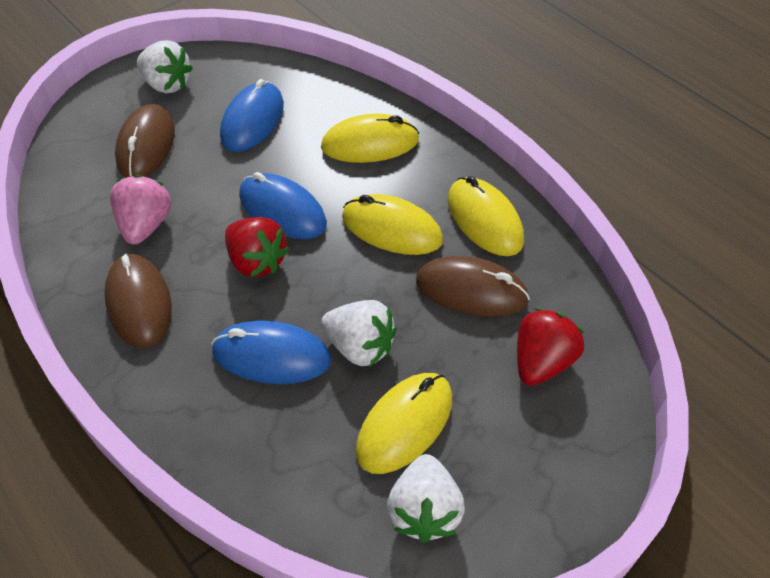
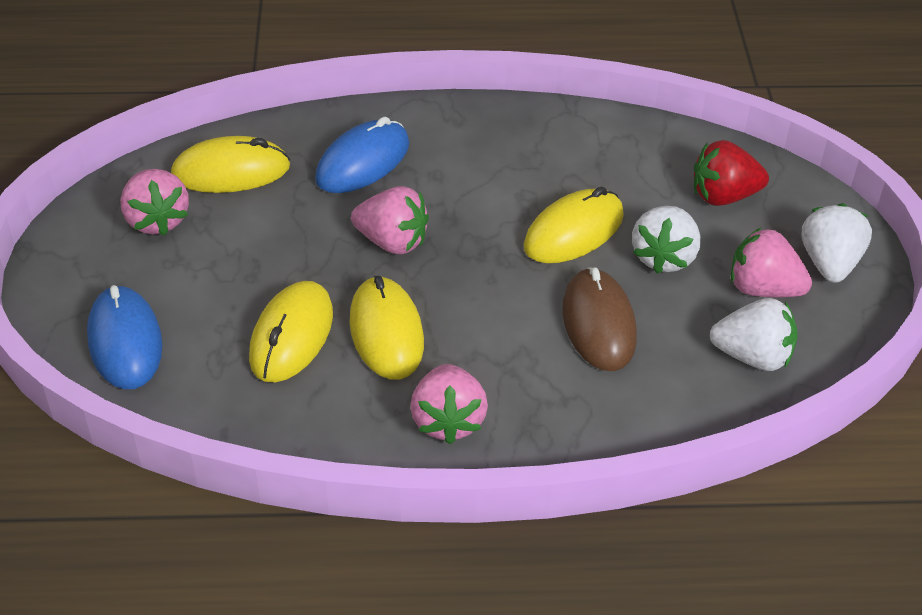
blue mouse: 3 -> 2
brown mouse: 3 -> 1
pink strawberry: 1 -> 4
red strawberry: 2 -> 1

